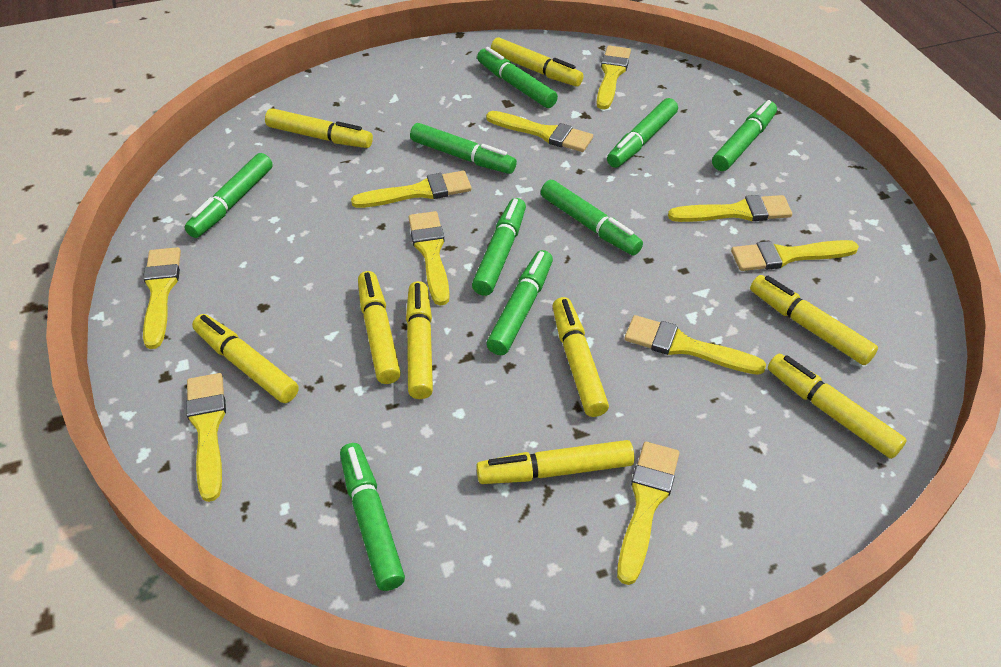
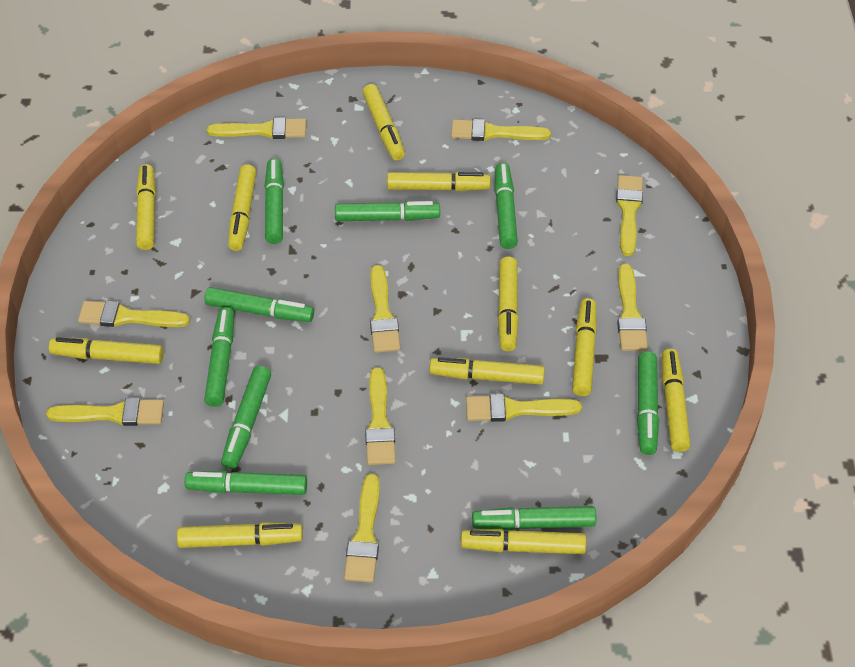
yellow marker: 9 -> 11

